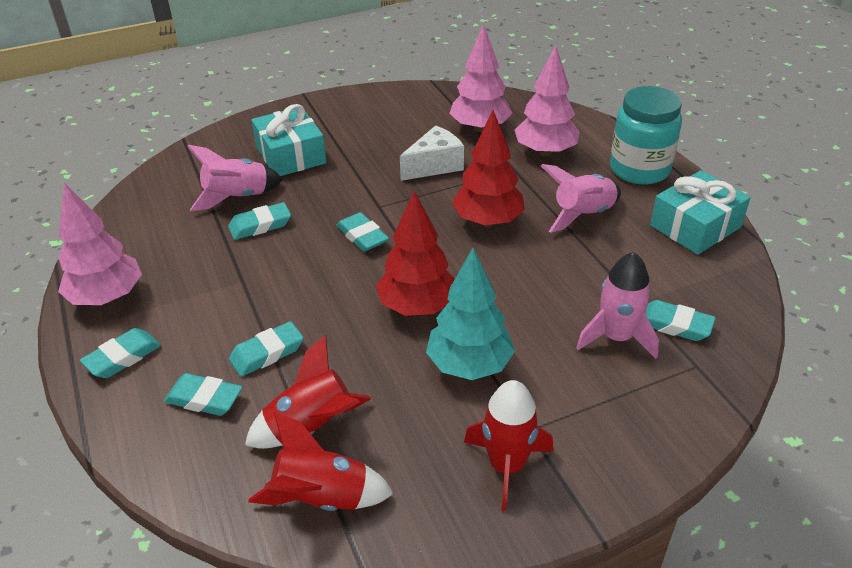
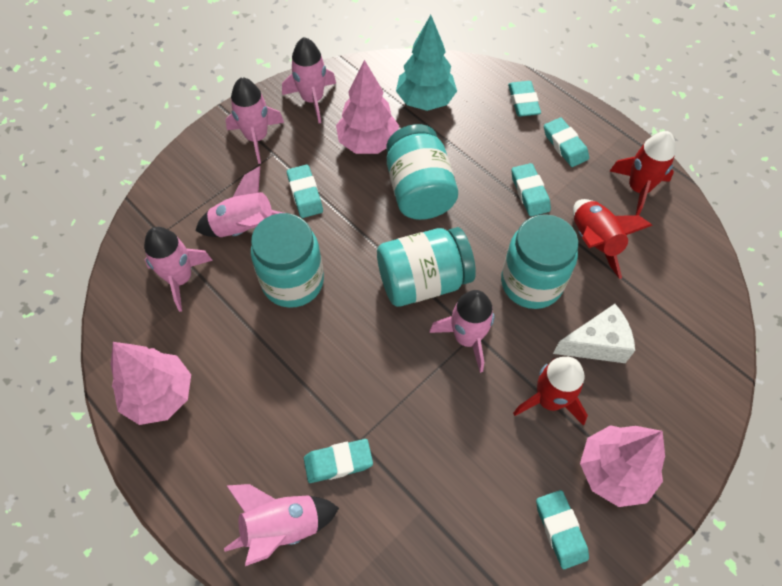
pink rocket: 3 -> 6
red tree: 2 -> 0
turquoise gift: 2 -> 0
turquoise jar: 1 -> 4

